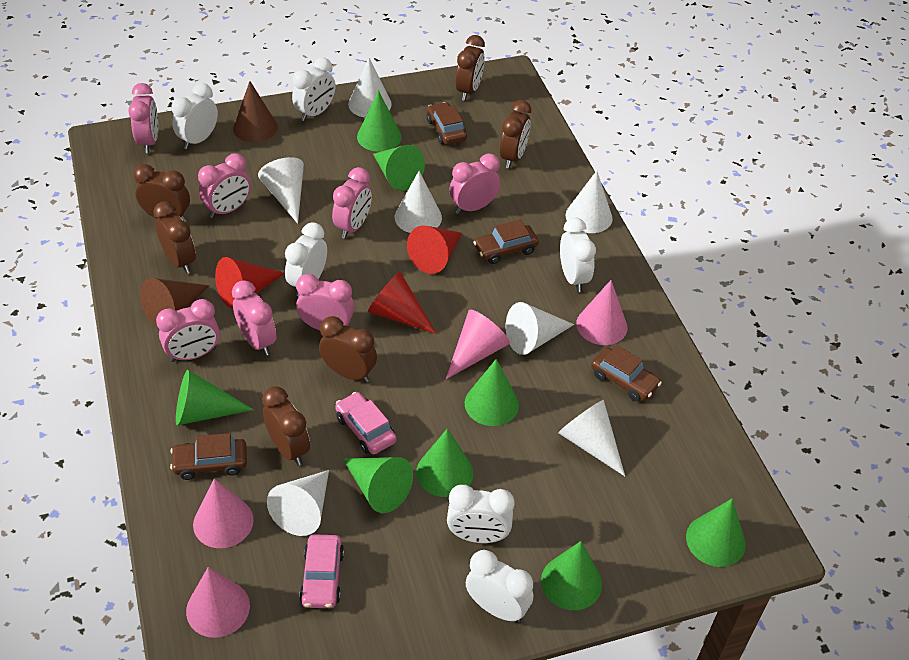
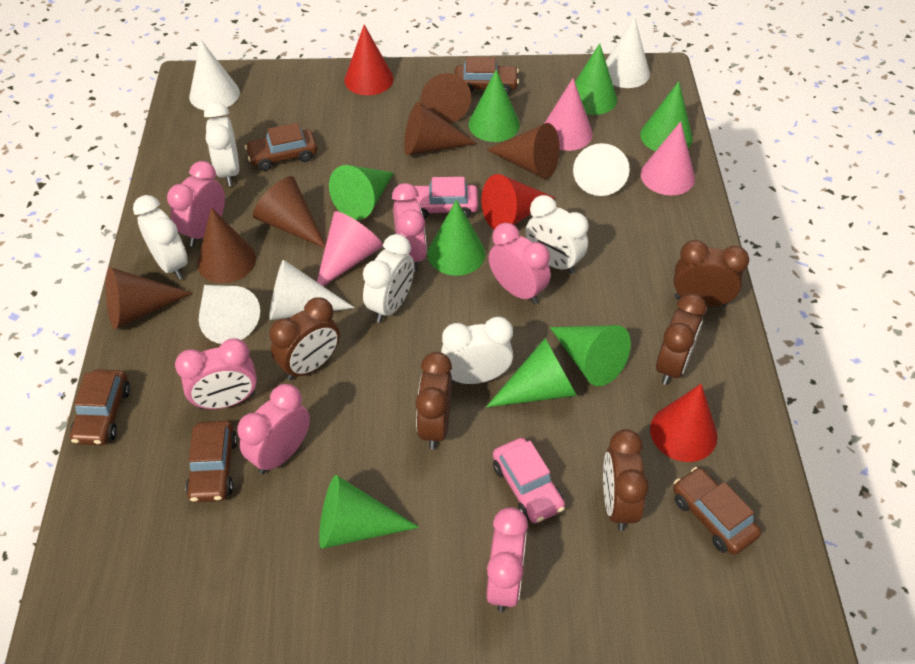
brown car: 4 -> 5
brown clock: 6 -> 5
brown cone: 2 -> 6
pink clock: 7 -> 6
pink cone: 4 -> 3
white clock: 6 -> 5
white cone: 7 -> 5

